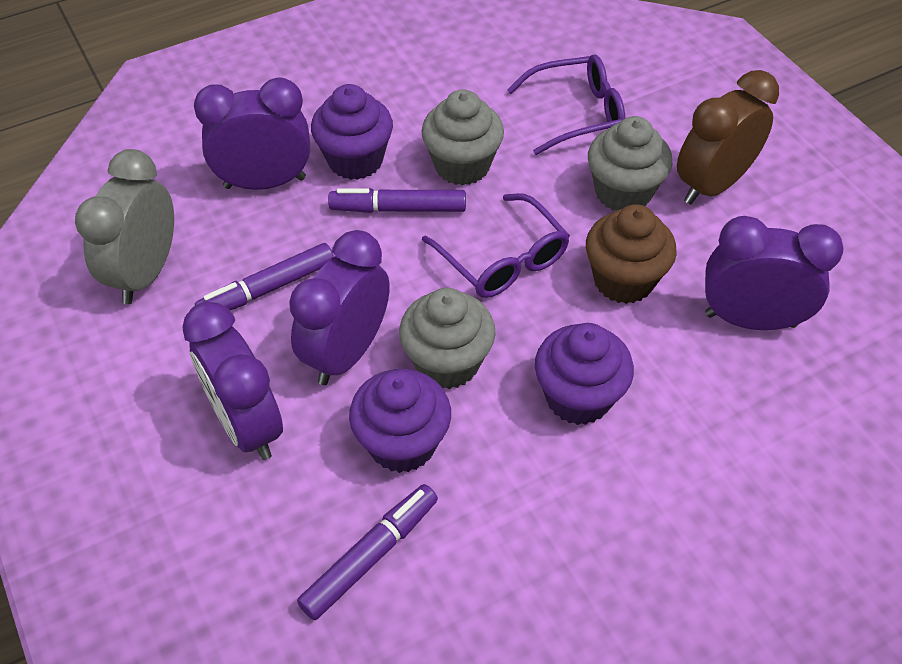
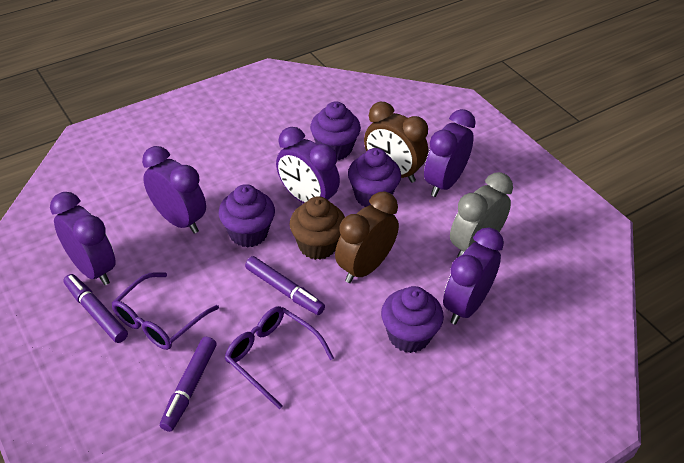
brown clock: 1 -> 2
grey cupcake: 3 -> 0
purple clock: 4 -> 5
purple cupcake: 3 -> 4

